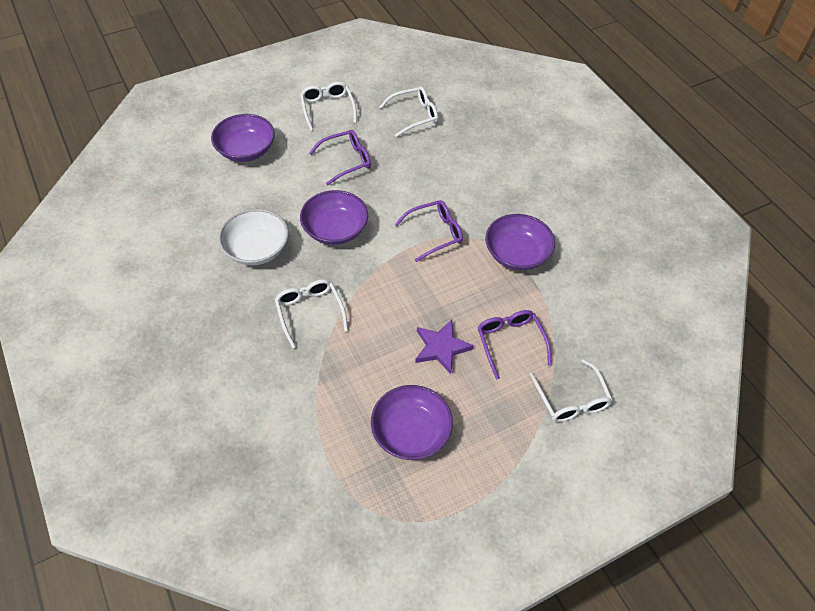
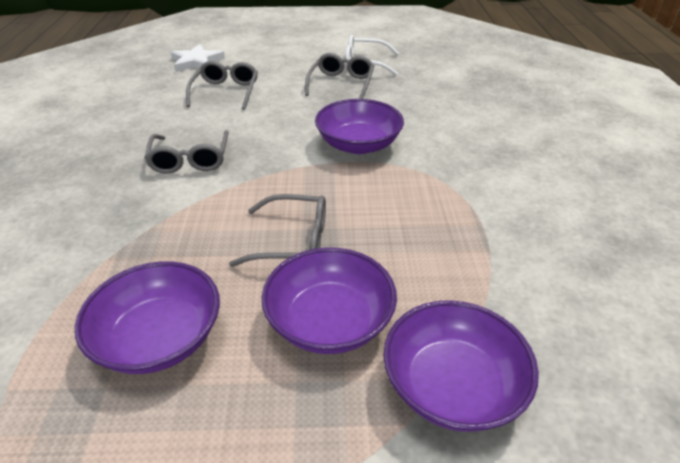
grey glasses: 0 -> 4
purple glasses: 3 -> 0
purple star: 1 -> 0
white bowl: 1 -> 0
white glasses: 4 -> 1
white star: 0 -> 1

